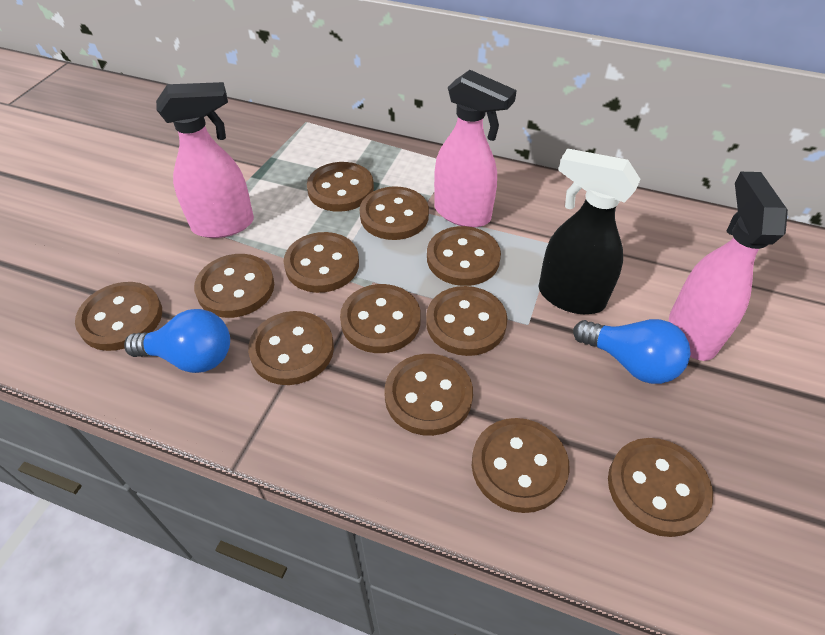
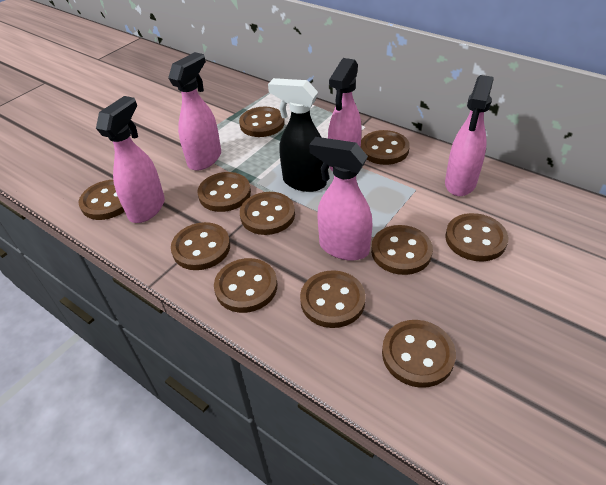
blue light bulb: 2 -> 0
brown button: 12 -> 11
pink spray bottle: 3 -> 5

